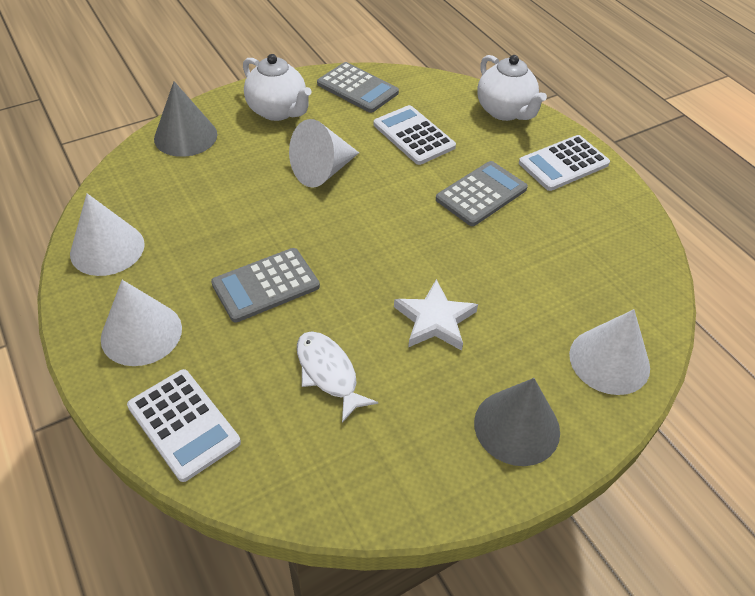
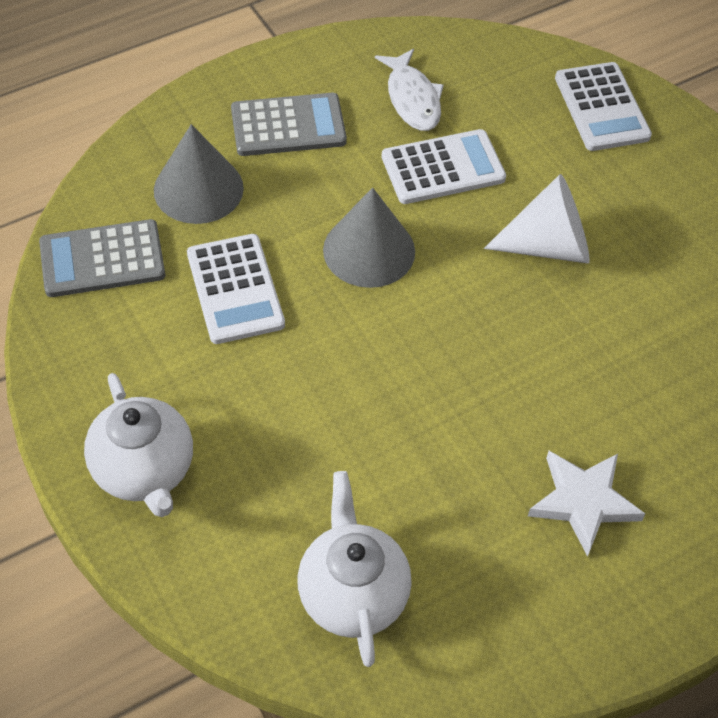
grey calculator: 3 -> 2
white cone: 4 -> 1

